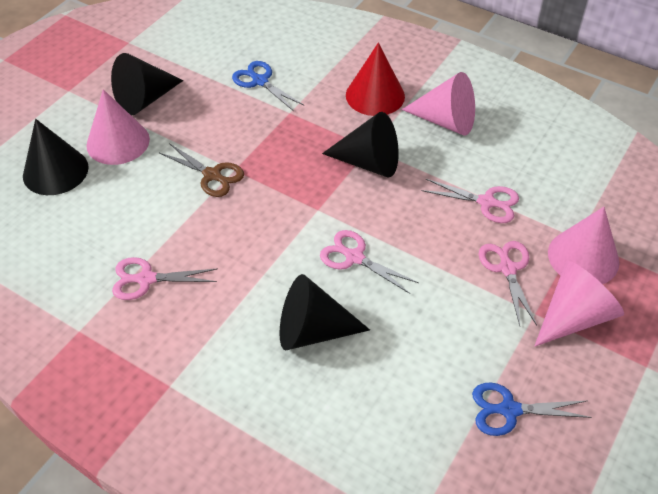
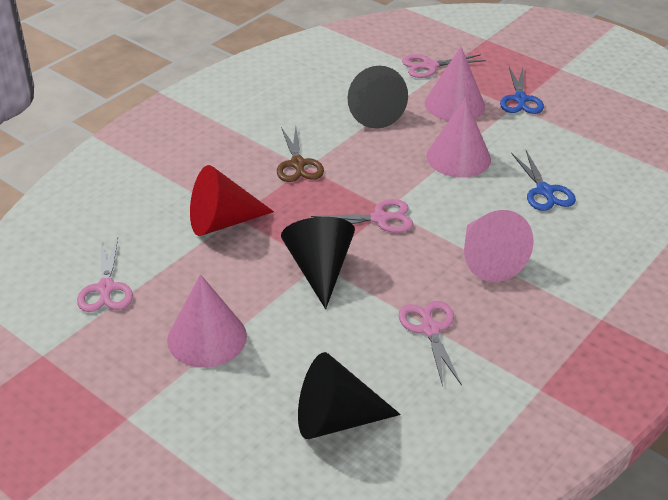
black cone: 4 -> 3

